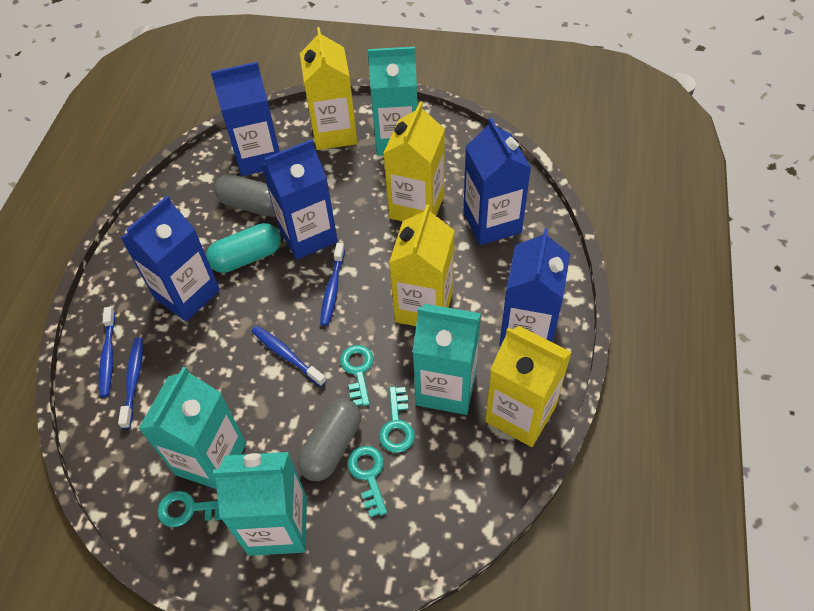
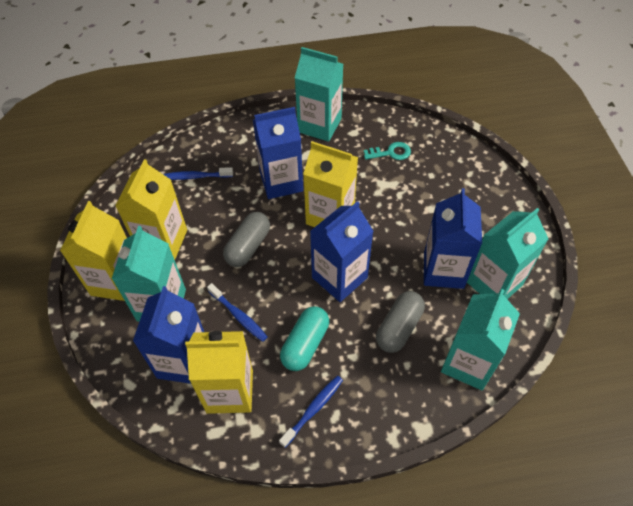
blue carton: 5 -> 4
blue toothbrush: 4 -> 3
turquoise key: 4 -> 1

